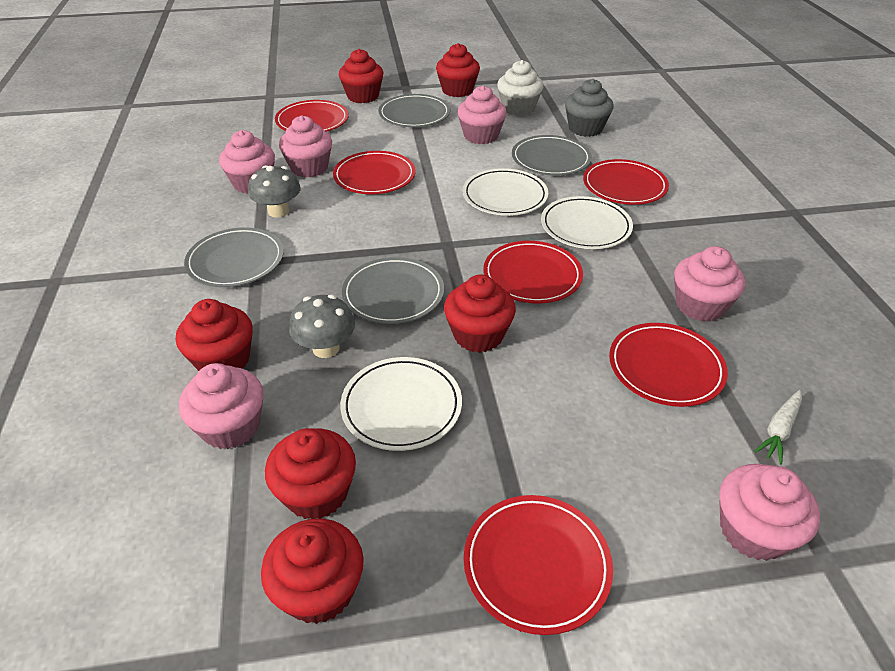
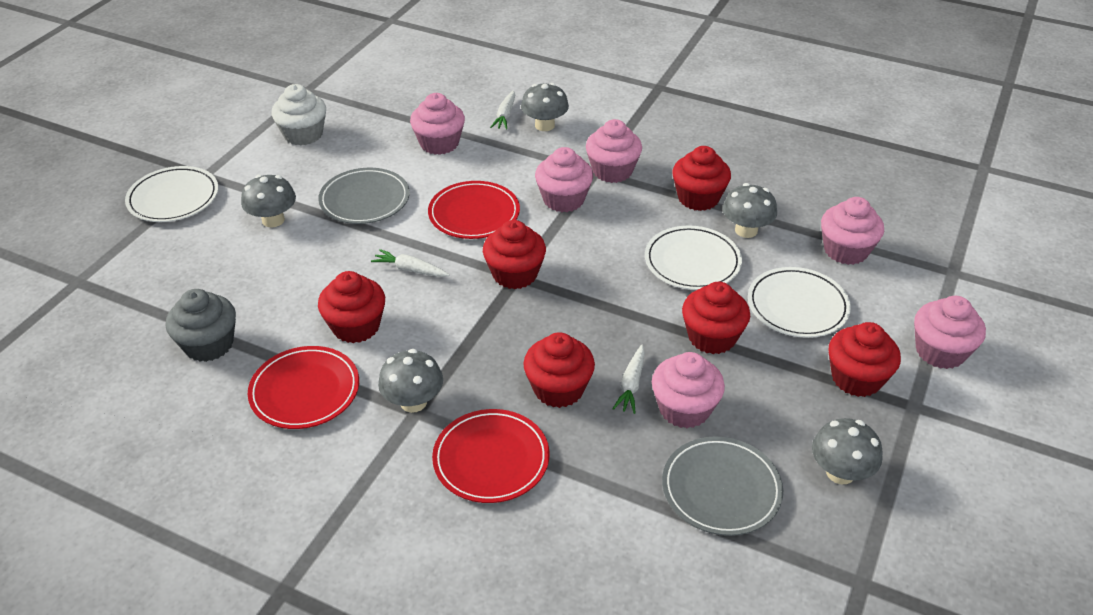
grey mushroom: 2 -> 5
grey plate: 4 -> 2
red plate: 6 -> 3
white carrot: 1 -> 3

